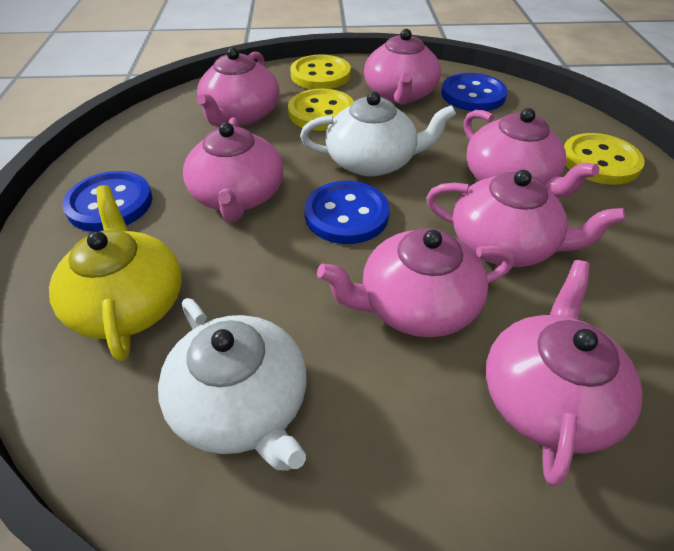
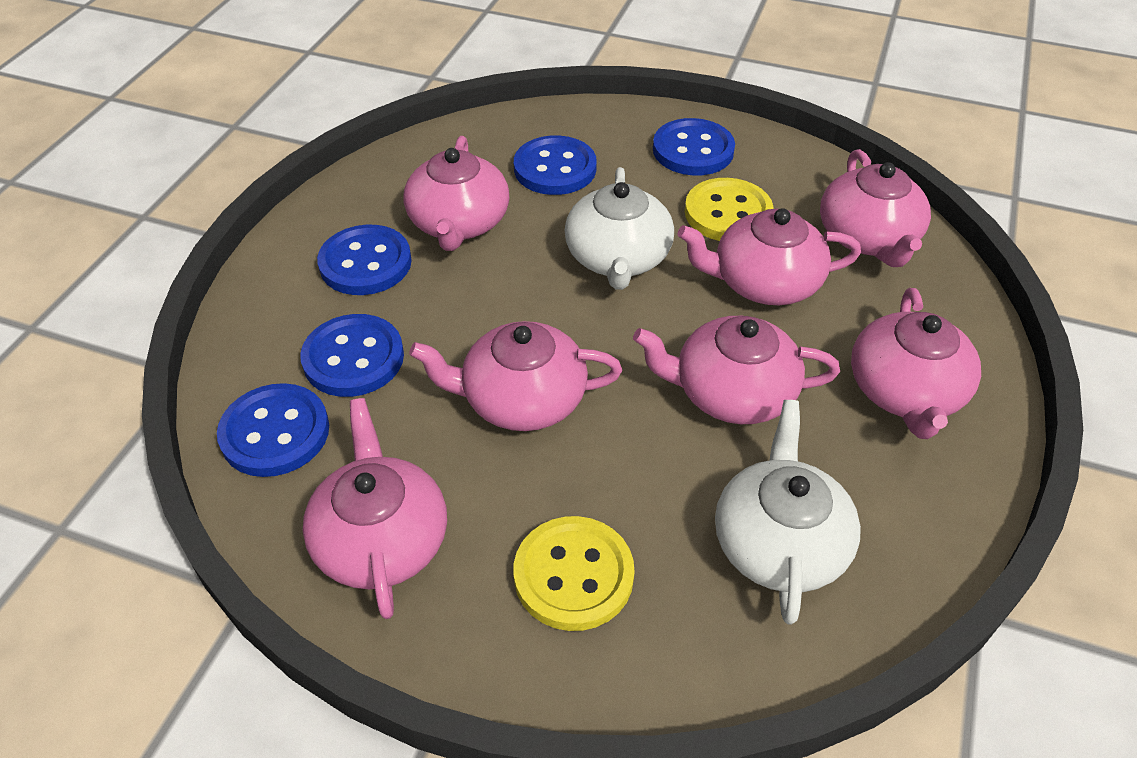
blue button: 3 -> 5
yellow button: 3 -> 2
yellow teapot: 1 -> 0

